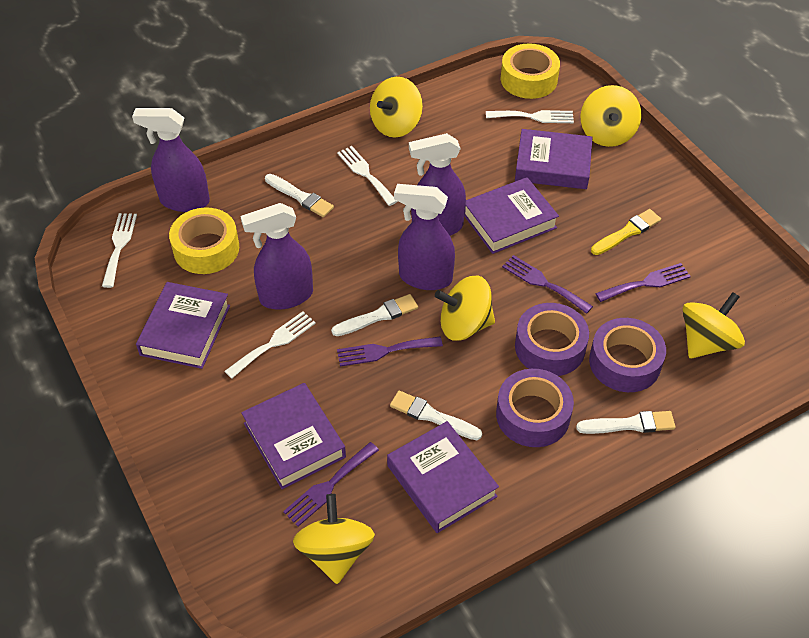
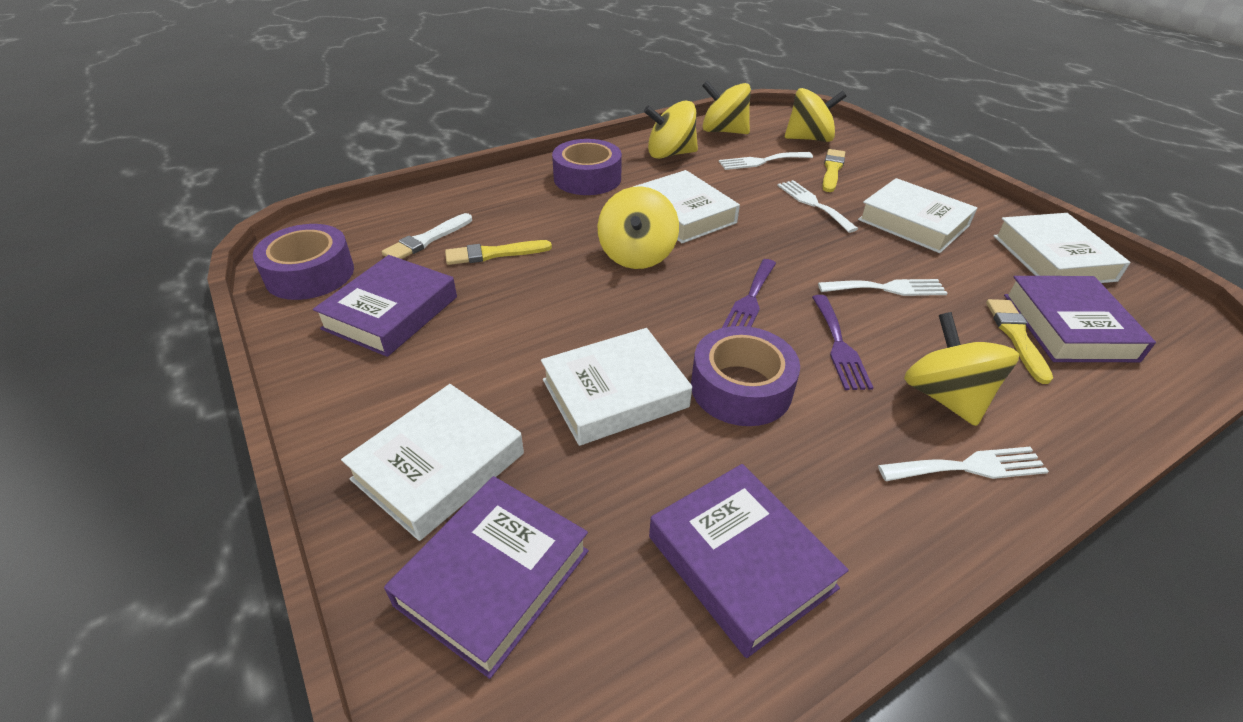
purple book: 5 -> 4
purple fork: 4 -> 2
purple spray bottle: 4 -> 0
white book: 0 -> 5
white brush: 4 -> 1
yellow brush: 1 -> 3
yellow tape: 2 -> 0

